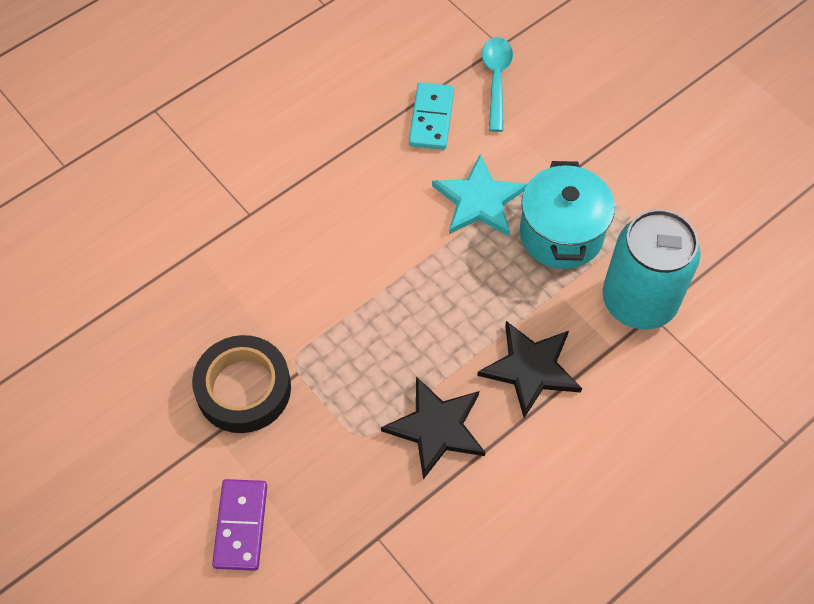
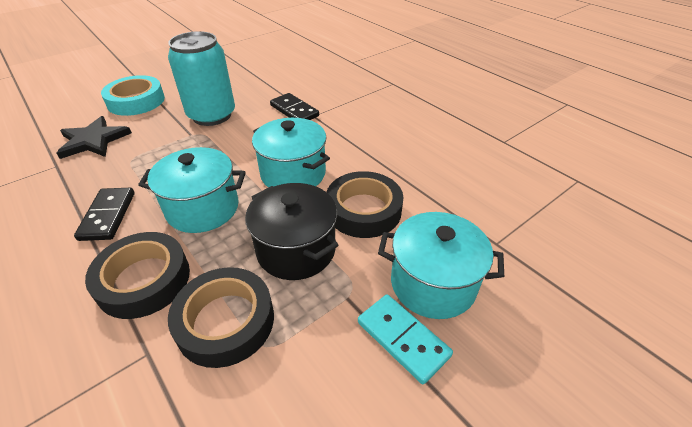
black domino: 0 -> 2
black pot: 0 -> 1
black star: 2 -> 1
black tape: 1 -> 3
purple domino: 1 -> 0
turquoise pot: 1 -> 3
turquoise spoon: 1 -> 0
turquoise star: 1 -> 0
turquoise tape: 0 -> 1

